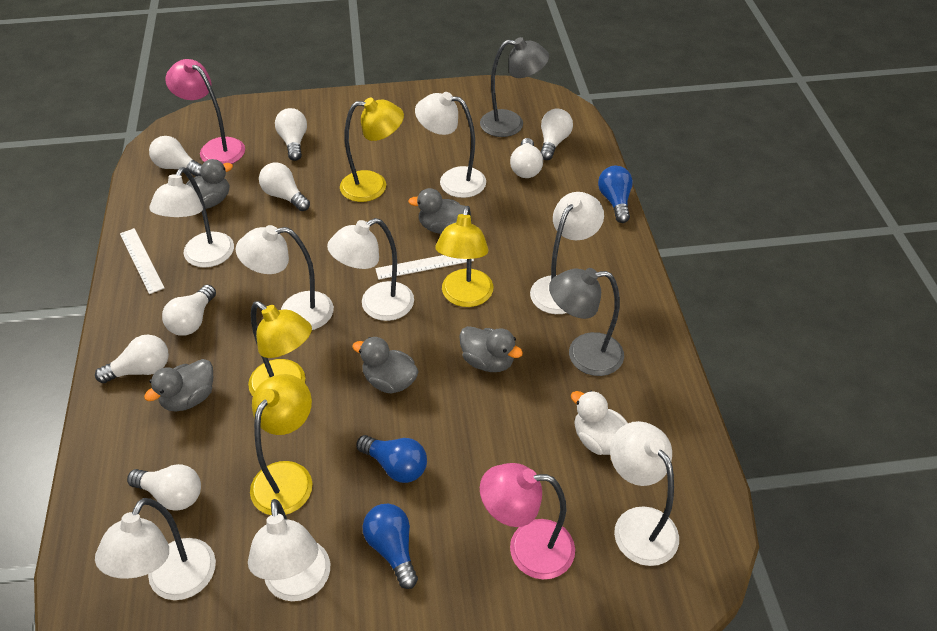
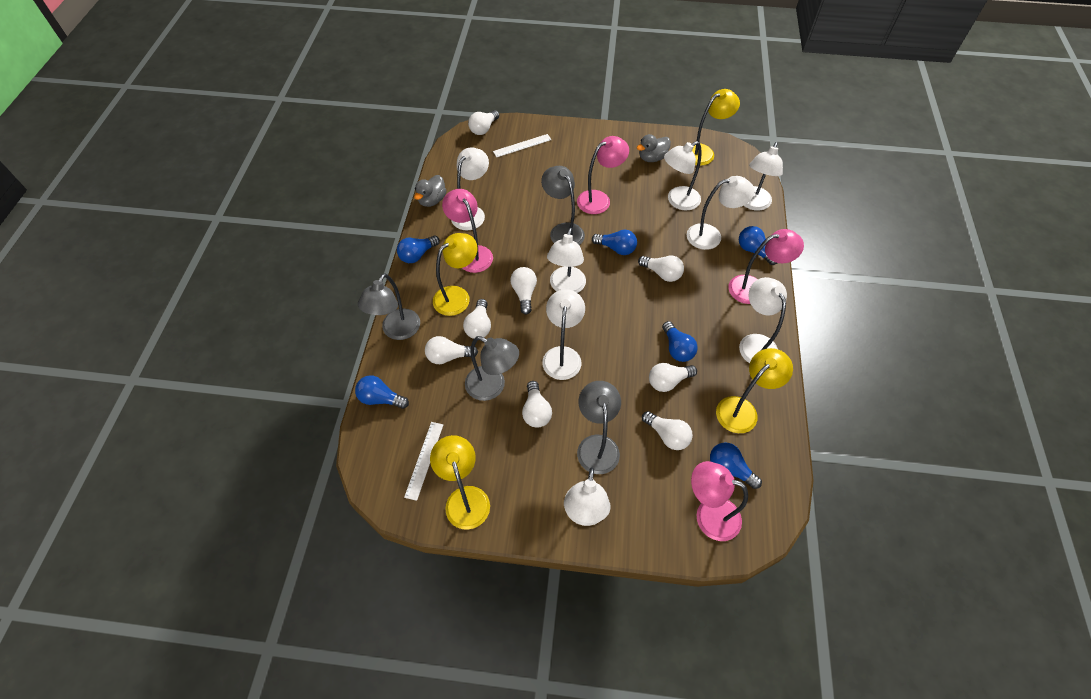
blue light bulb: 3 -> 6
grey duck: 5 -> 2
grey lamp: 2 -> 4
pink lamp: 2 -> 4
white duck: 1 -> 0

